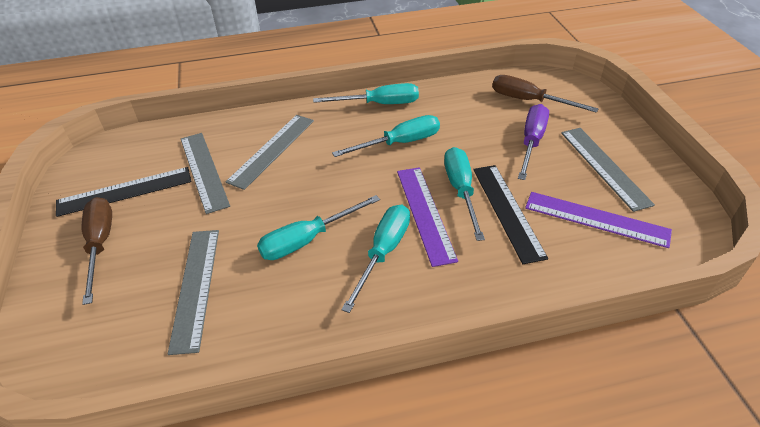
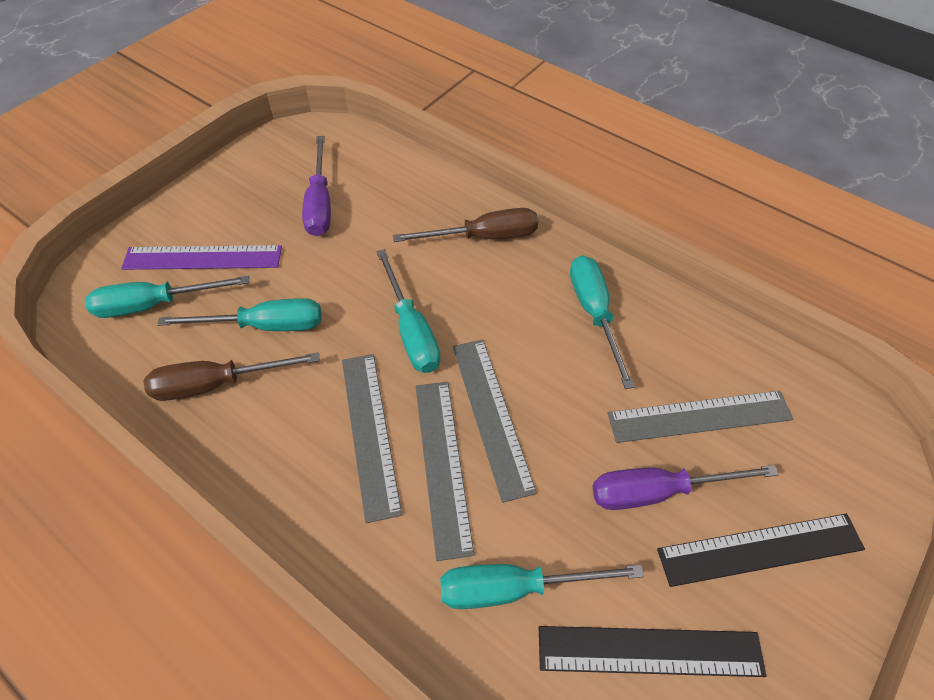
purple ruler: 2 -> 1
purple screwdriver: 1 -> 2

